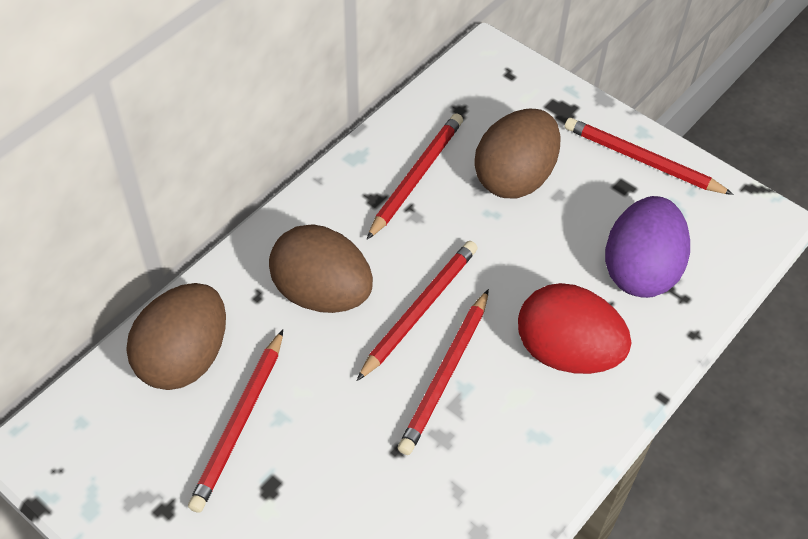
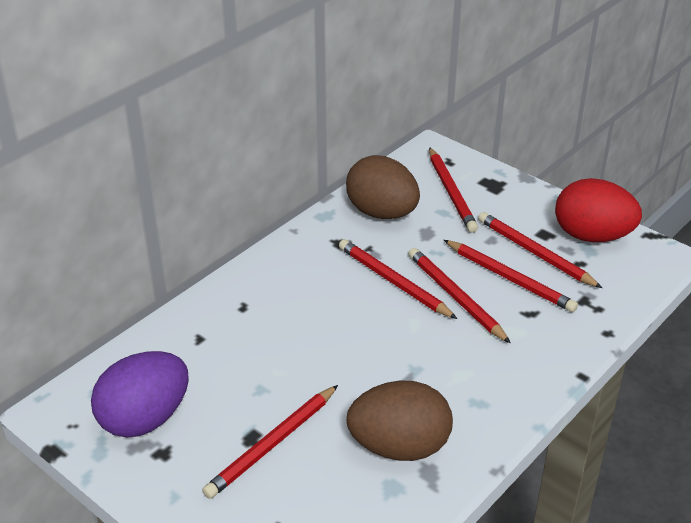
brown egg: 3 -> 2
red pencil: 5 -> 6

